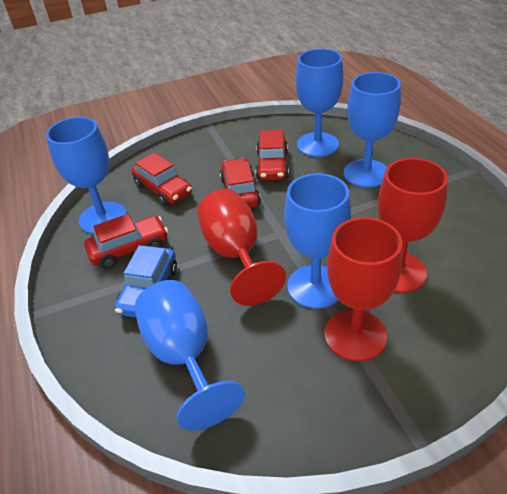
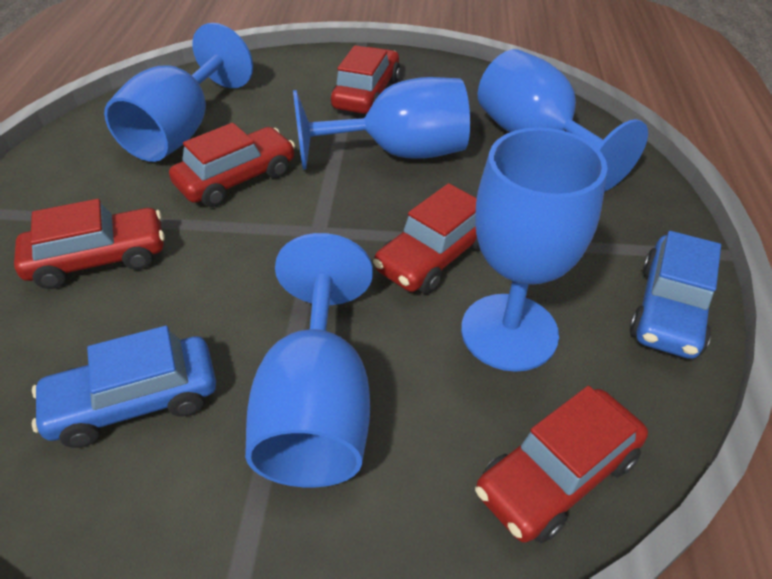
blue car: 1 -> 2
red car: 4 -> 5
red goblet: 3 -> 0

